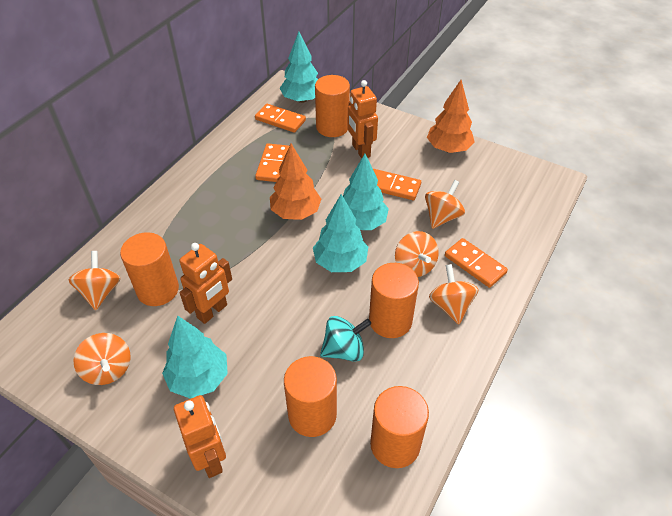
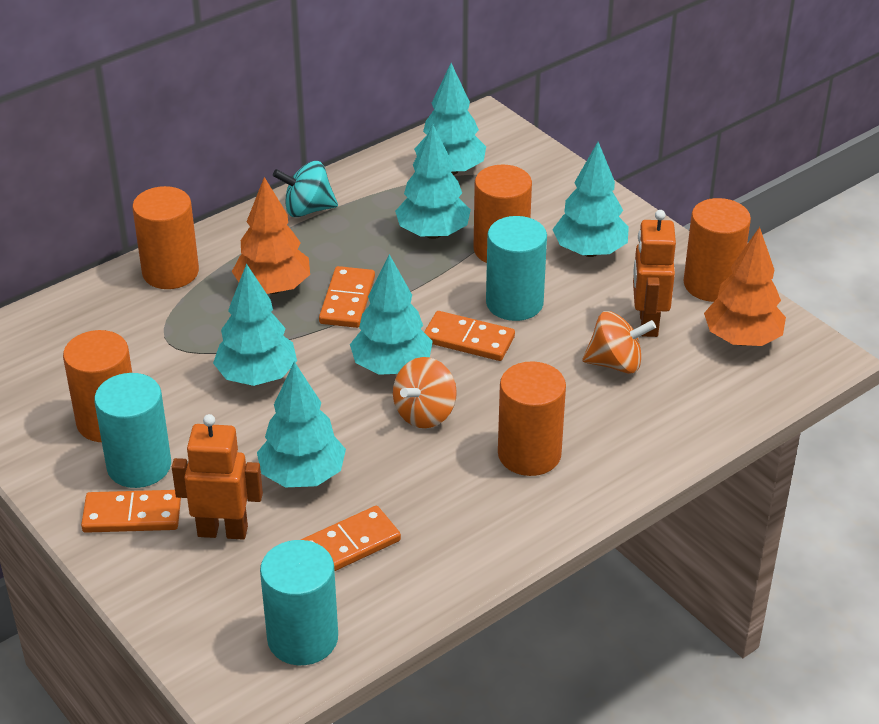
orange robot: 3 -> 2
orange spinning top: 5 -> 2
turquoise cylinder: 0 -> 3
turquoise tree: 4 -> 6

